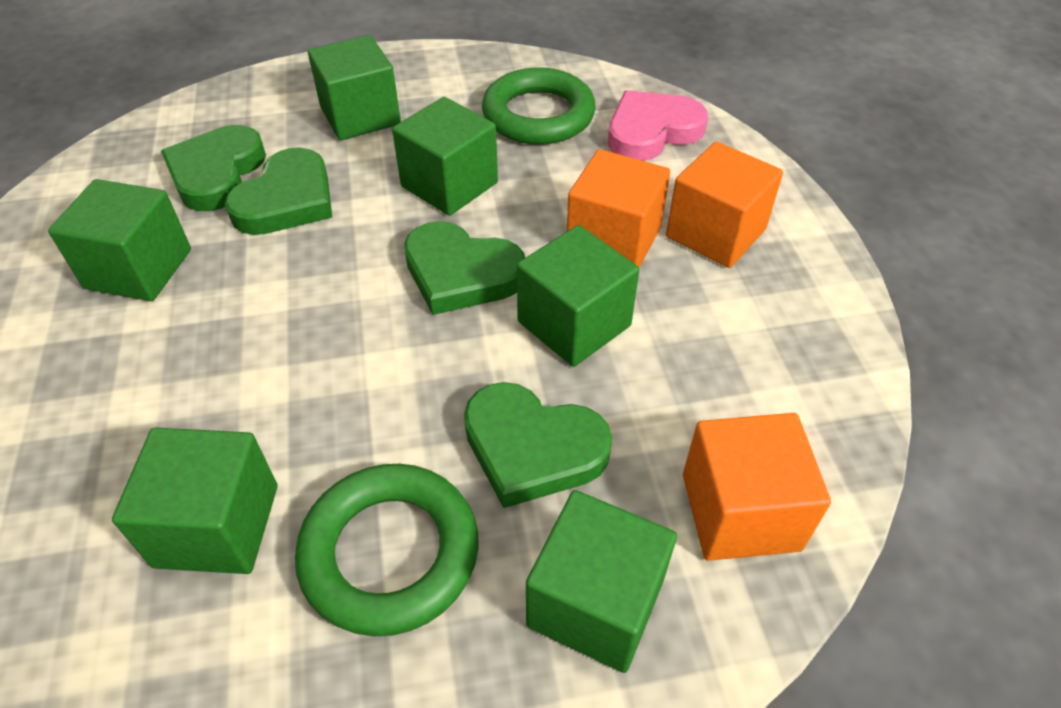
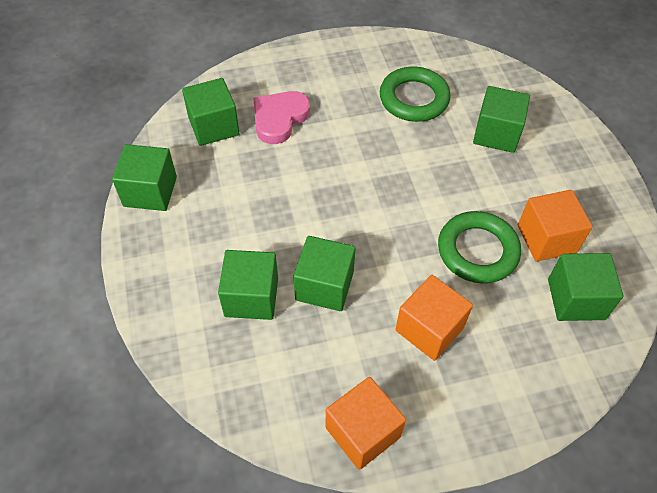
green heart: 4 -> 0

